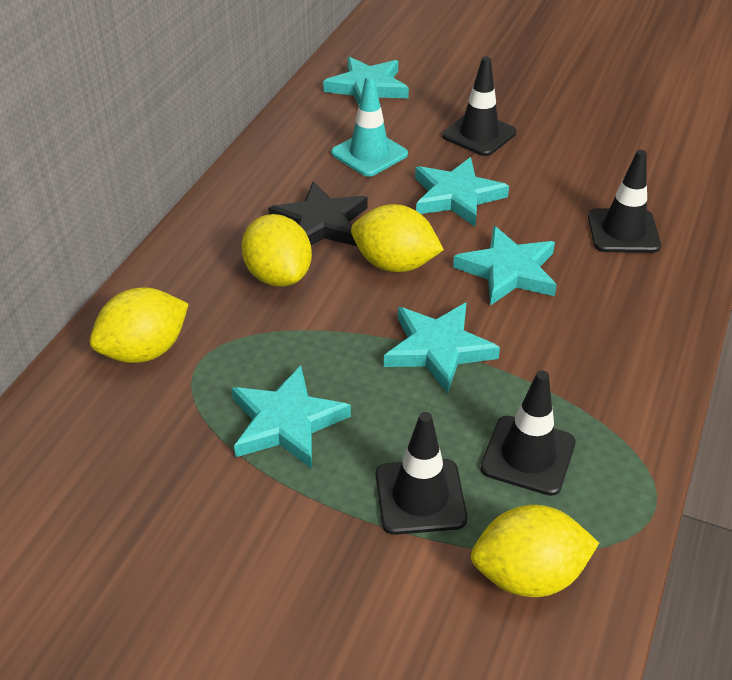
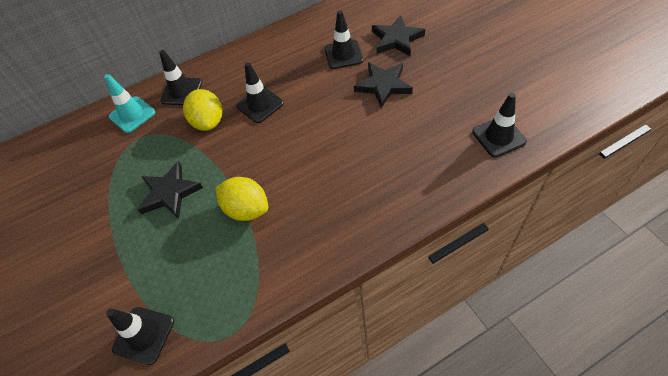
black star: 1 -> 3
black traffic cone: 4 -> 5
turquoise star: 5 -> 0
yellow lemon: 4 -> 2

